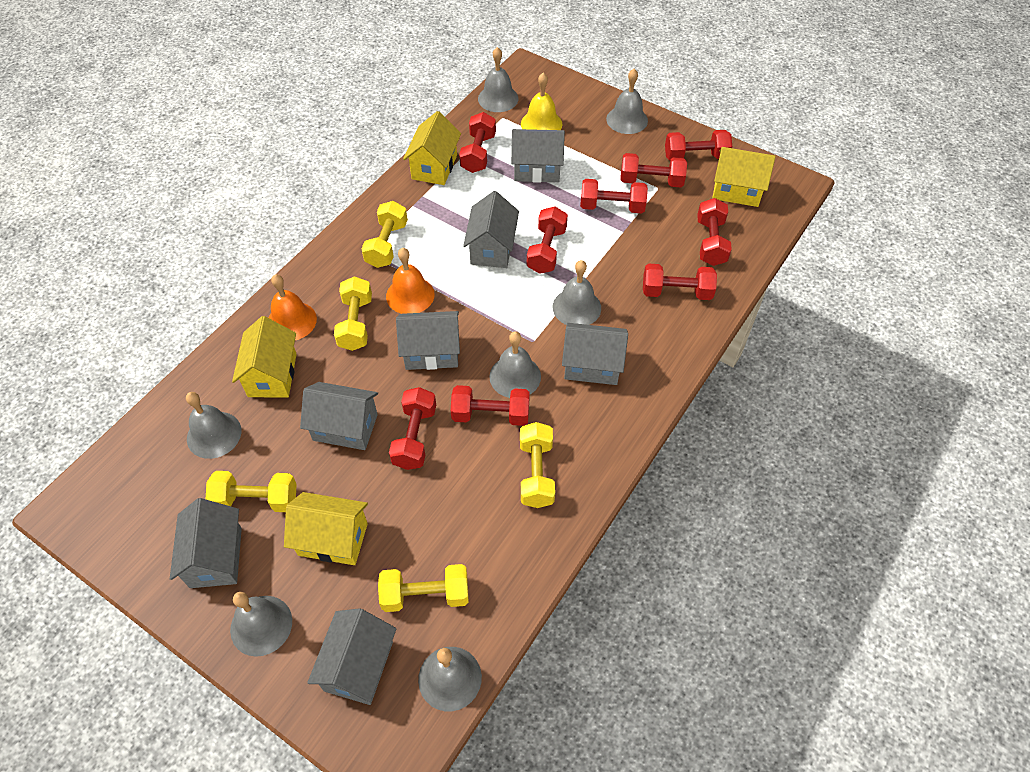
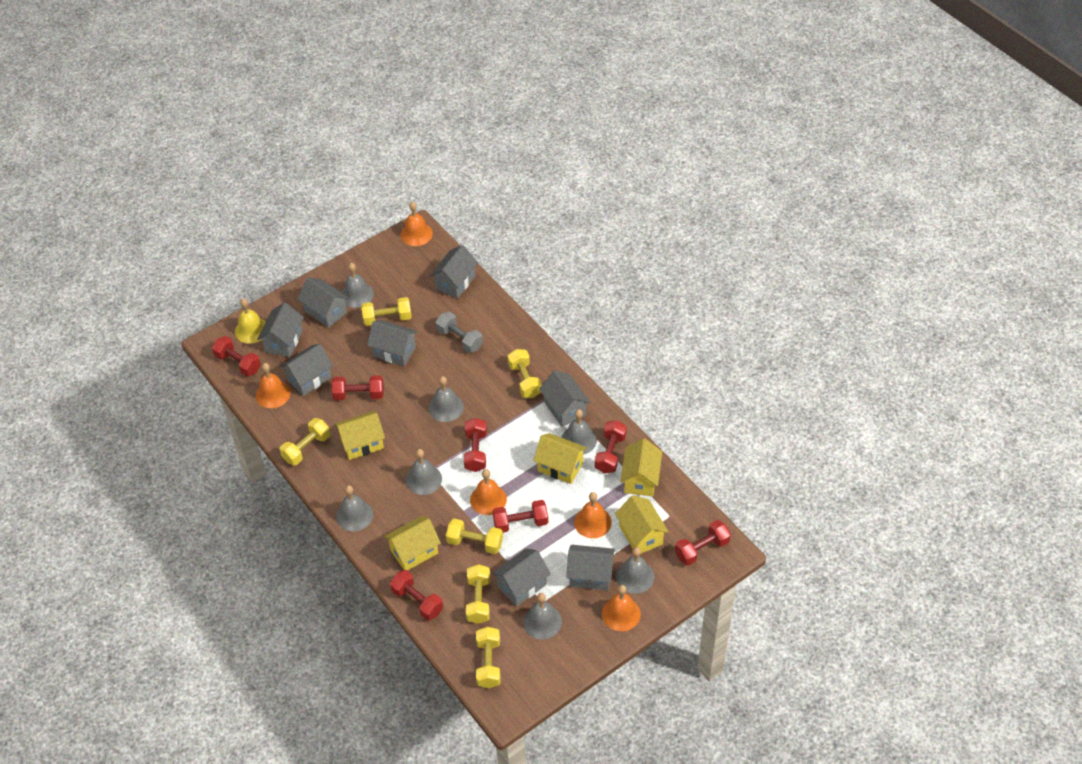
grey dumbbell: 0 -> 1
grey house: 7 -> 8
orange bell: 2 -> 5
red dumbbell: 9 -> 7
yellow dumbbell: 5 -> 6
yellow house: 4 -> 5

